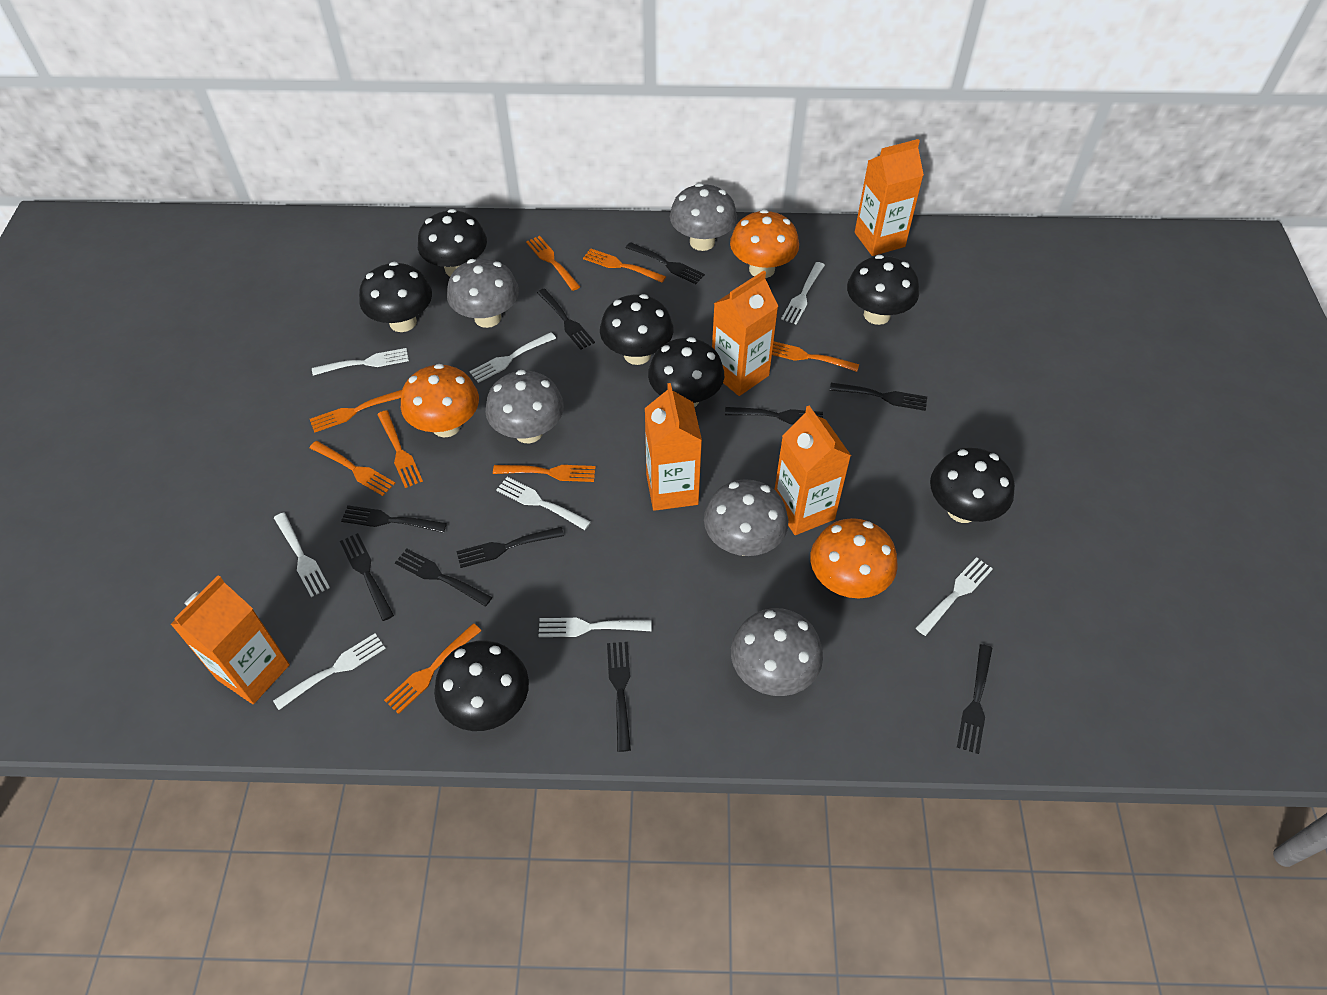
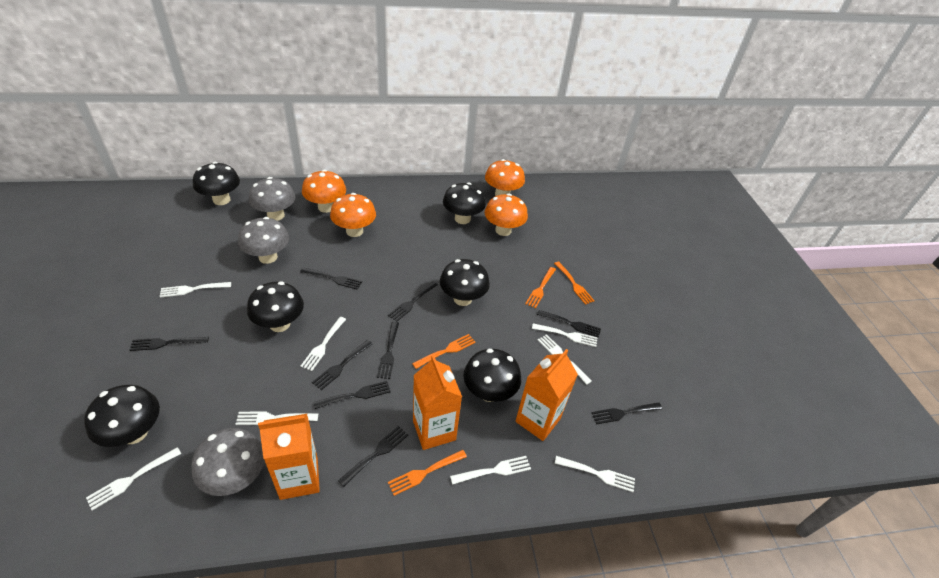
black fork: 10 -> 9
black mushroom: 7 -> 6
grey mushroom: 5 -> 3
orange carton: 5 -> 3
orange fork: 8 -> 4
orange mushroom: 3 -> 4

